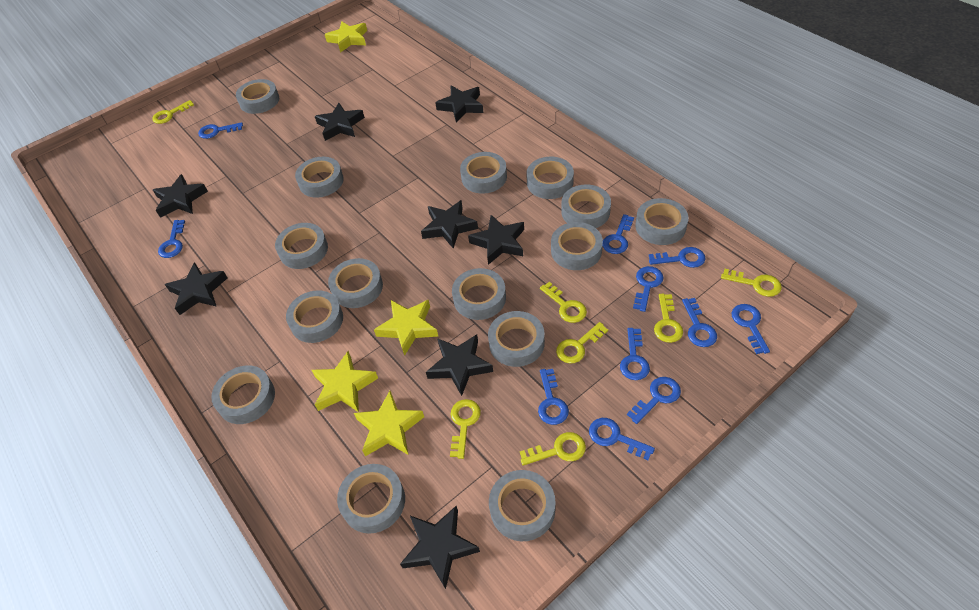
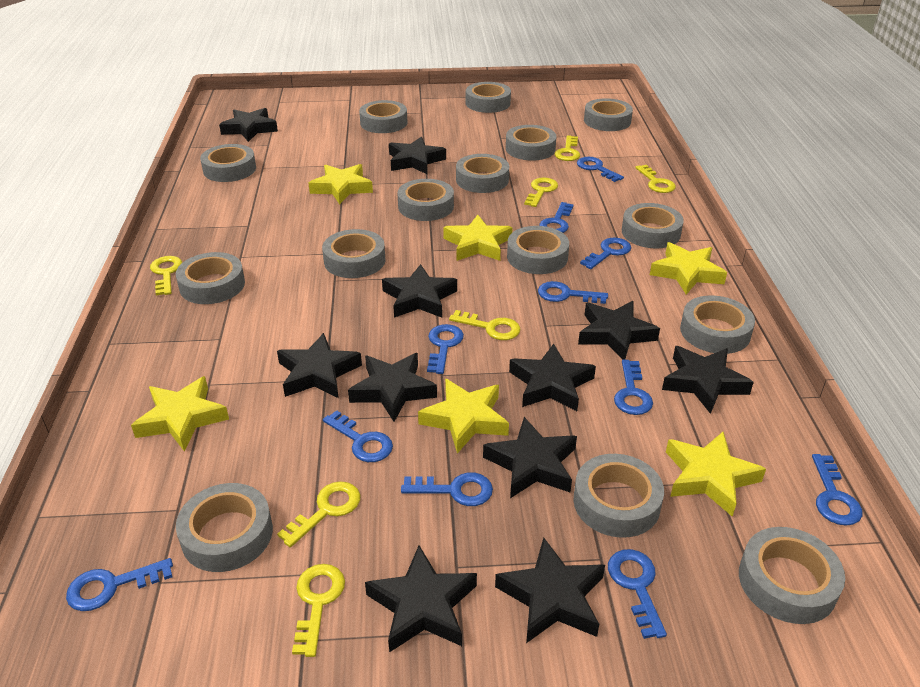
black star: 8 -> 11
yellow star: 4 -> 6

